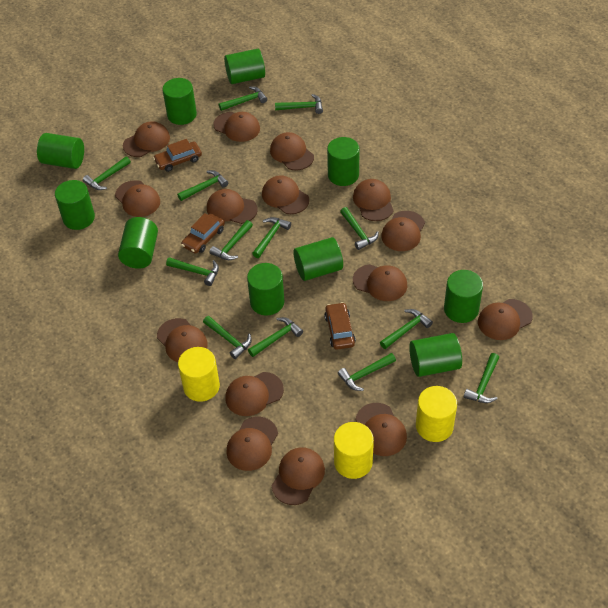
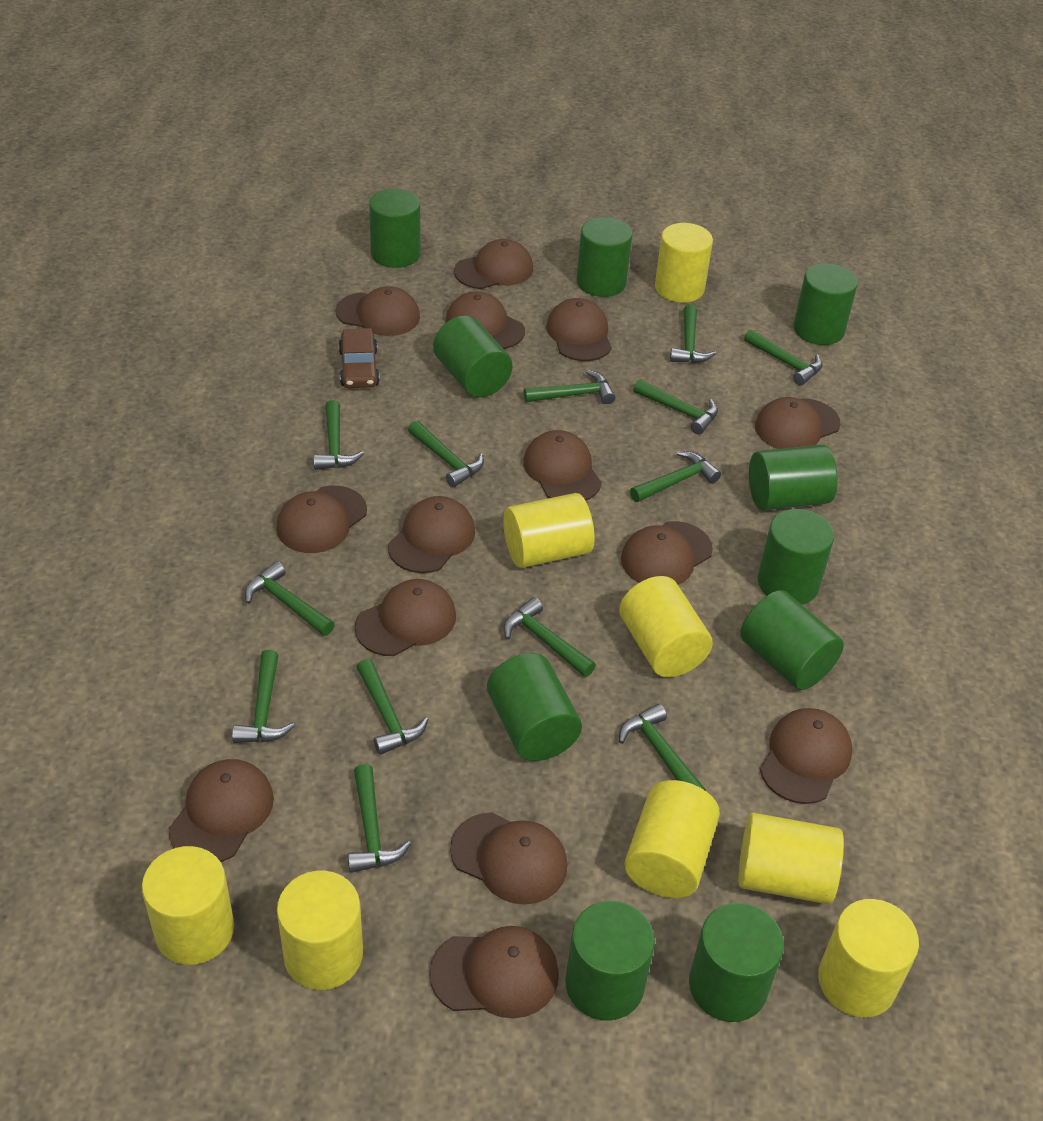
brown cap: 15 -> 14
brown car: 3 -> 1
yellow cylinder: 3 -> 8

